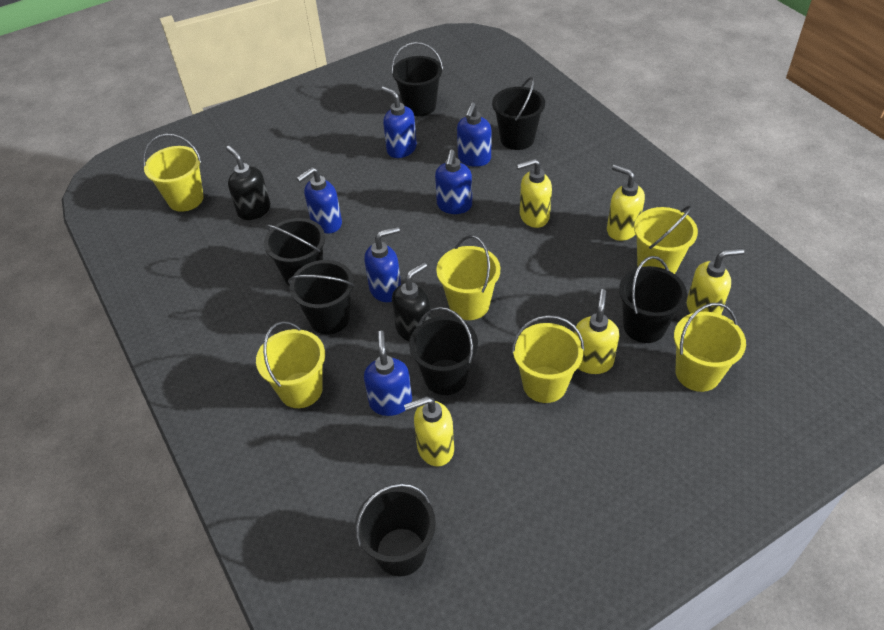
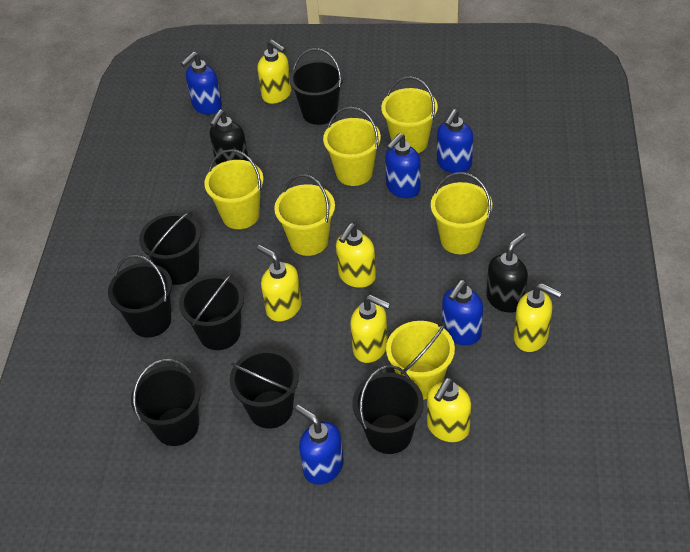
blue soap dispenser: 6 -> 5
yellow soap dispenser: 5 -> 6

